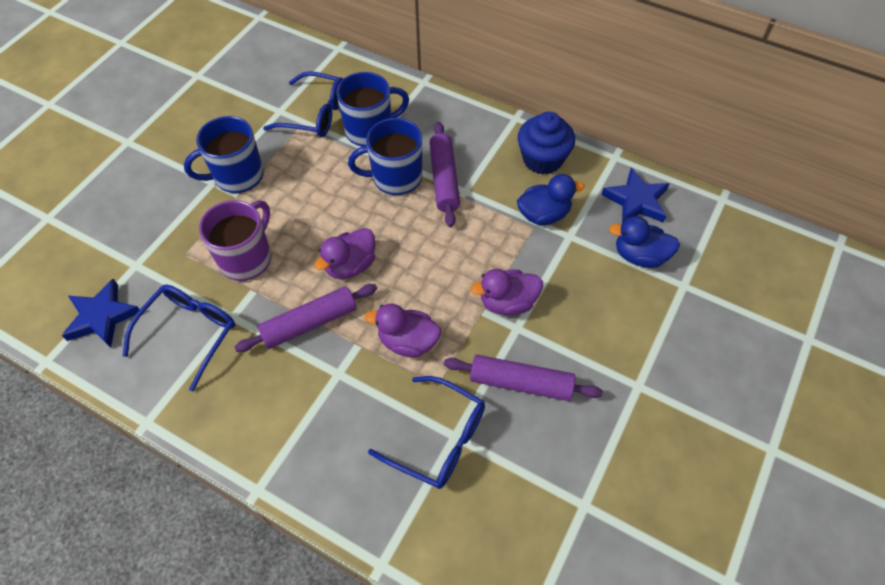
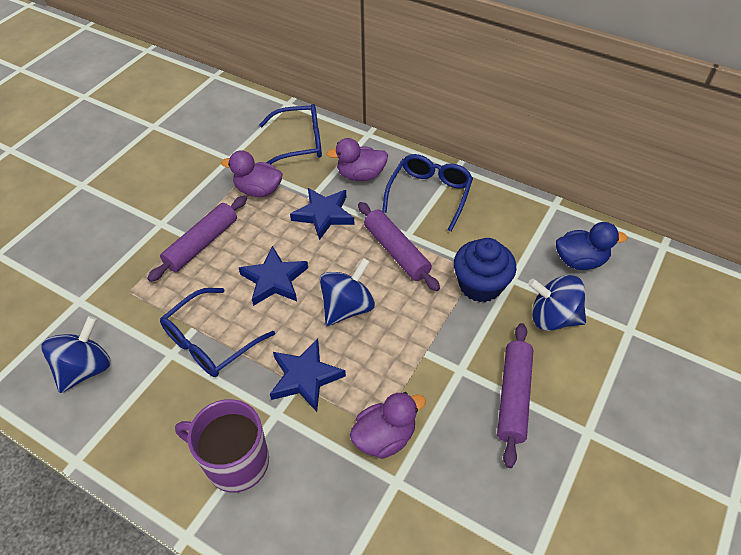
blue duck: 2 -> 1
blue mug: 3 -> 0
blue spinning top: 0 -> 3
blue star: 2 -> 3

